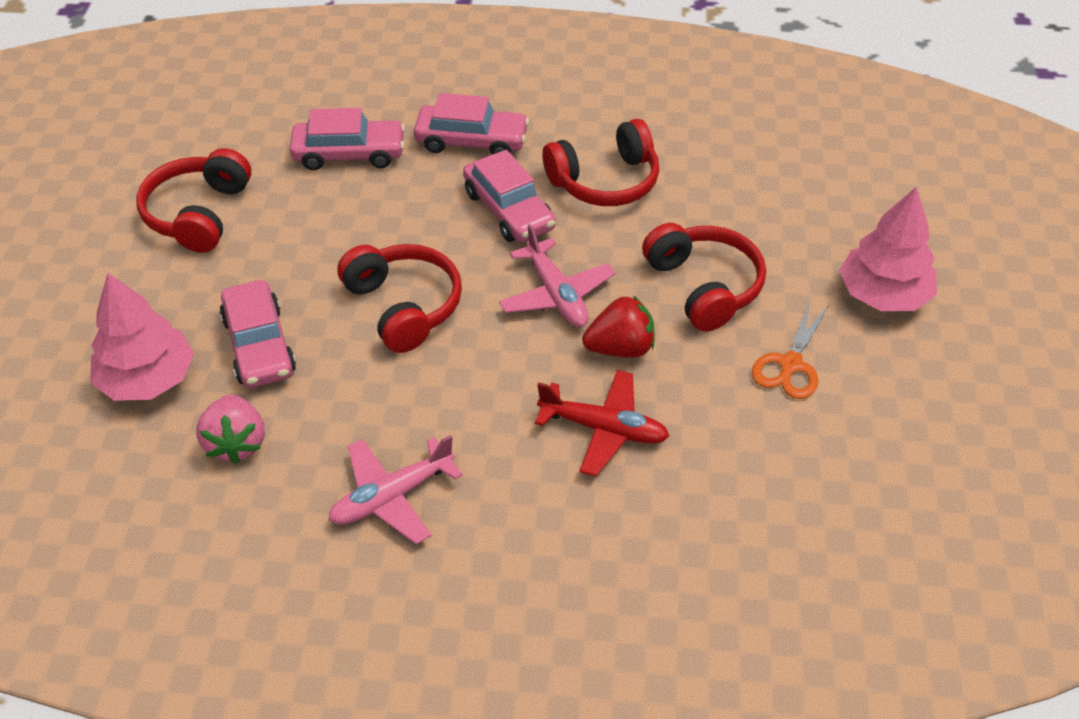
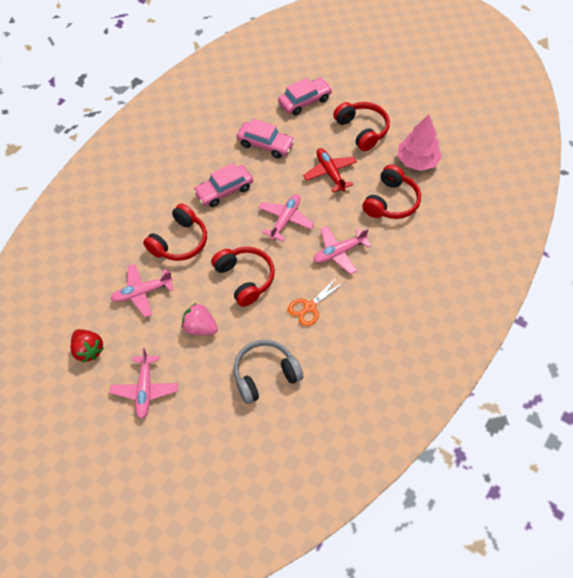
grey headphones: 0 -> 1
pink car: 4 -> 3
pink plane: 2 -> 4
pink tree: 2 -> 1

